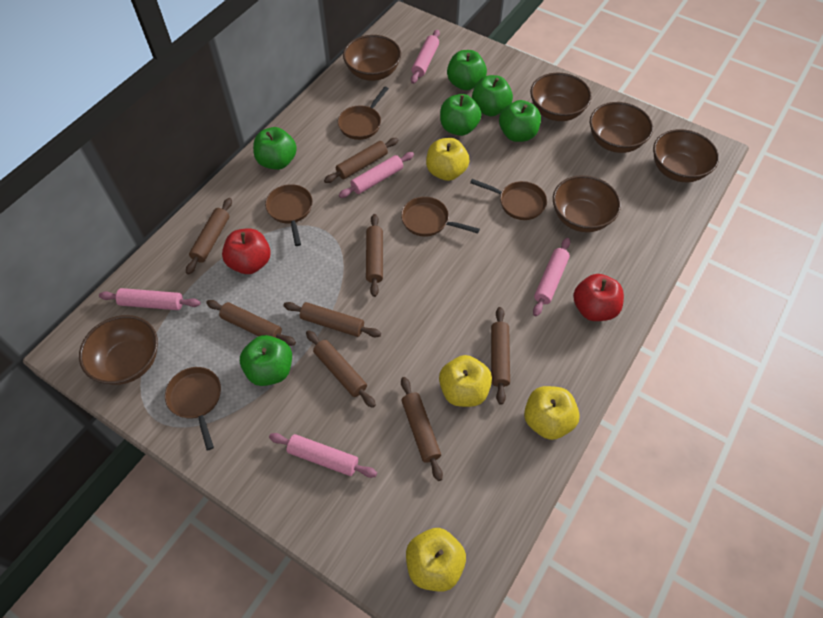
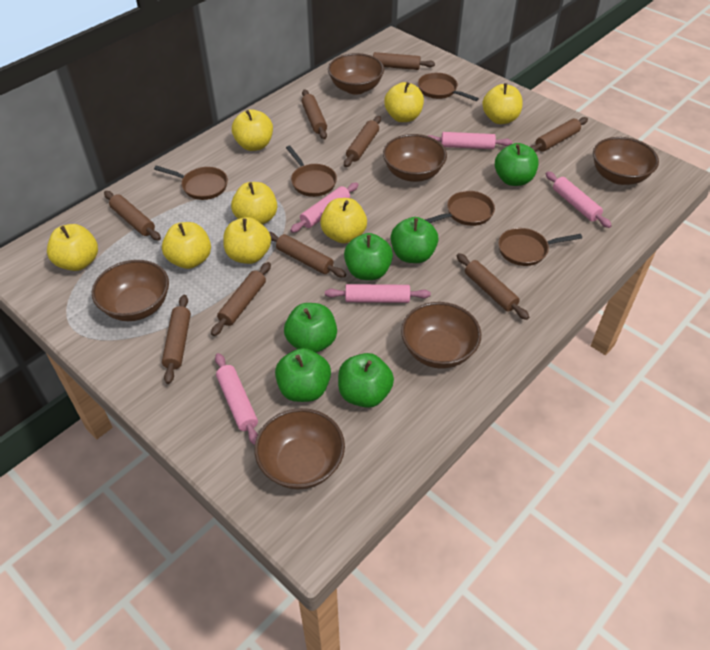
brown rolling pin: 8 -> 9
red apple: 2 -> 0
yellow apple: 4 -> 8

